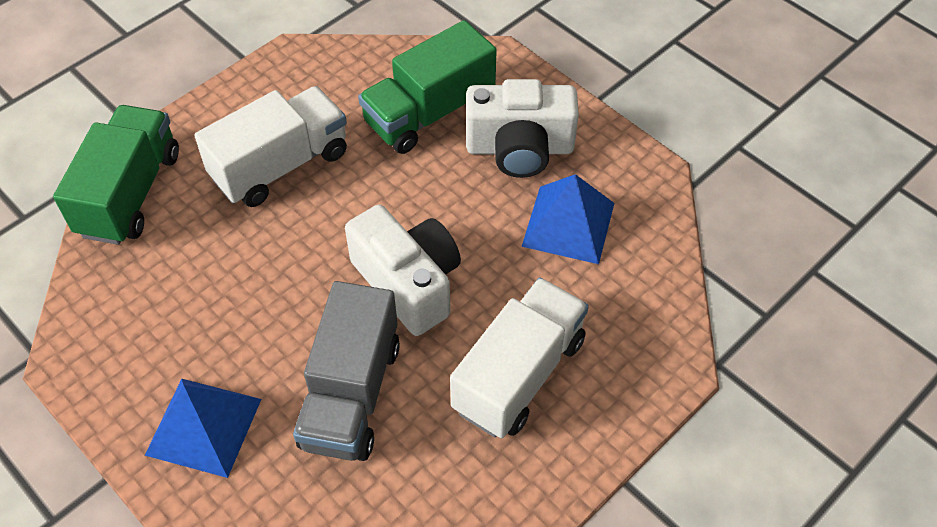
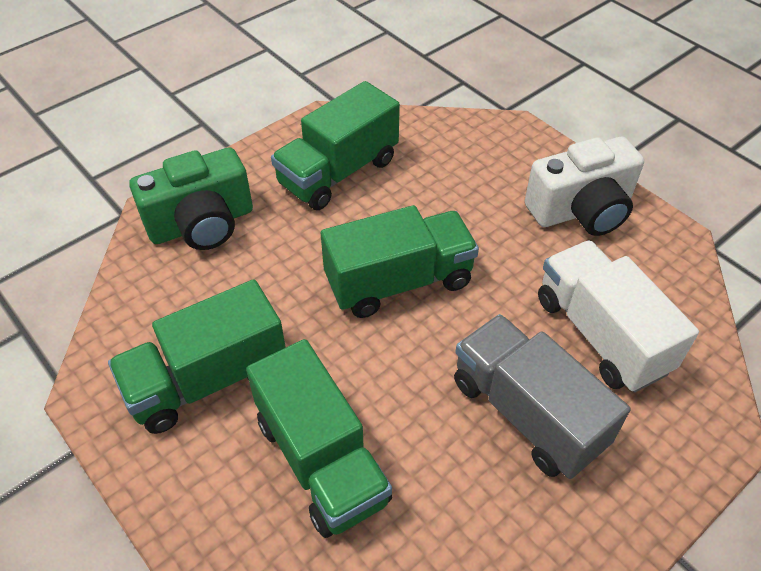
blue pyramid: 2 -> 0
green camera: 0 -> 1
green truck: 2 -> 4
white camera: 2 -> 1
white truck: 2 -> 1

